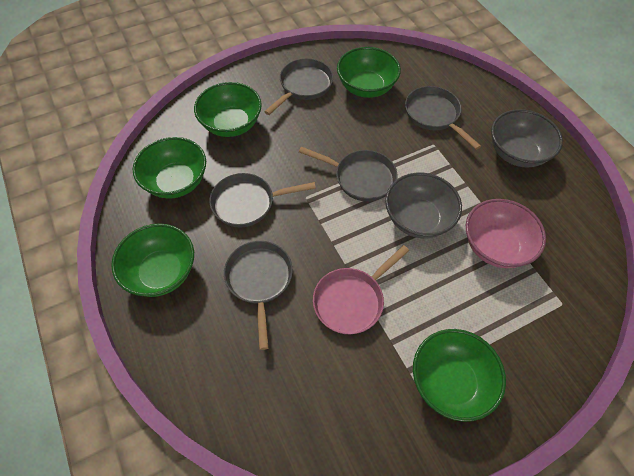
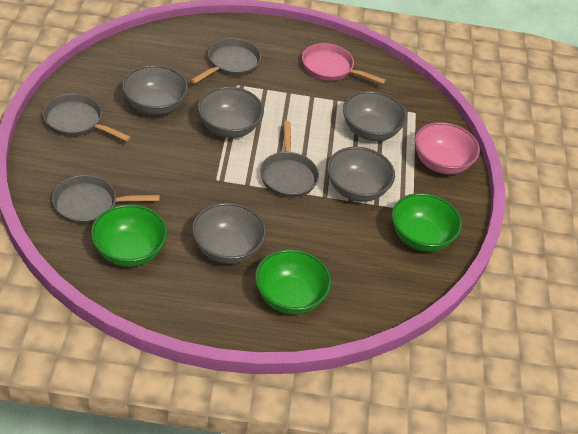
green bowl: 5 -> 3
grey bowl: 2 -> 5
grey pan: 5 -> 4

